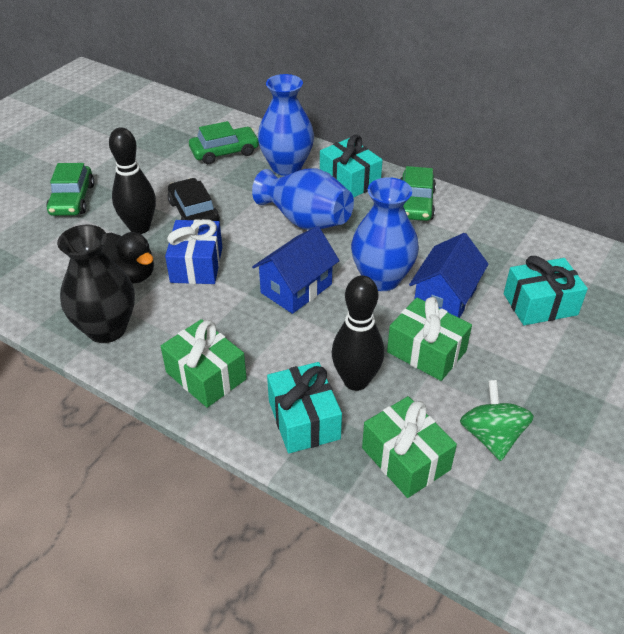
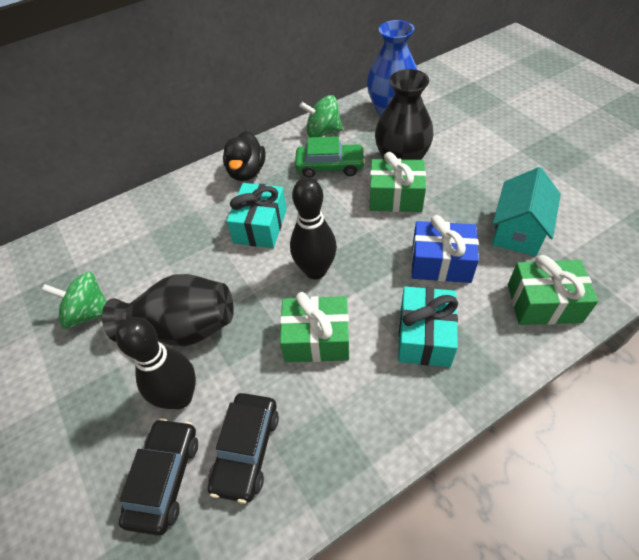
black car: 1 -> 2
black vase: 1 -> 2
blue house: 2 -> 0
blue vase: 3 -> 1
green car: 3 -> 1
green spinning top: 1 -> 2
turquoise gift: 3 -> 2
turquoise house: 0 -> 1

